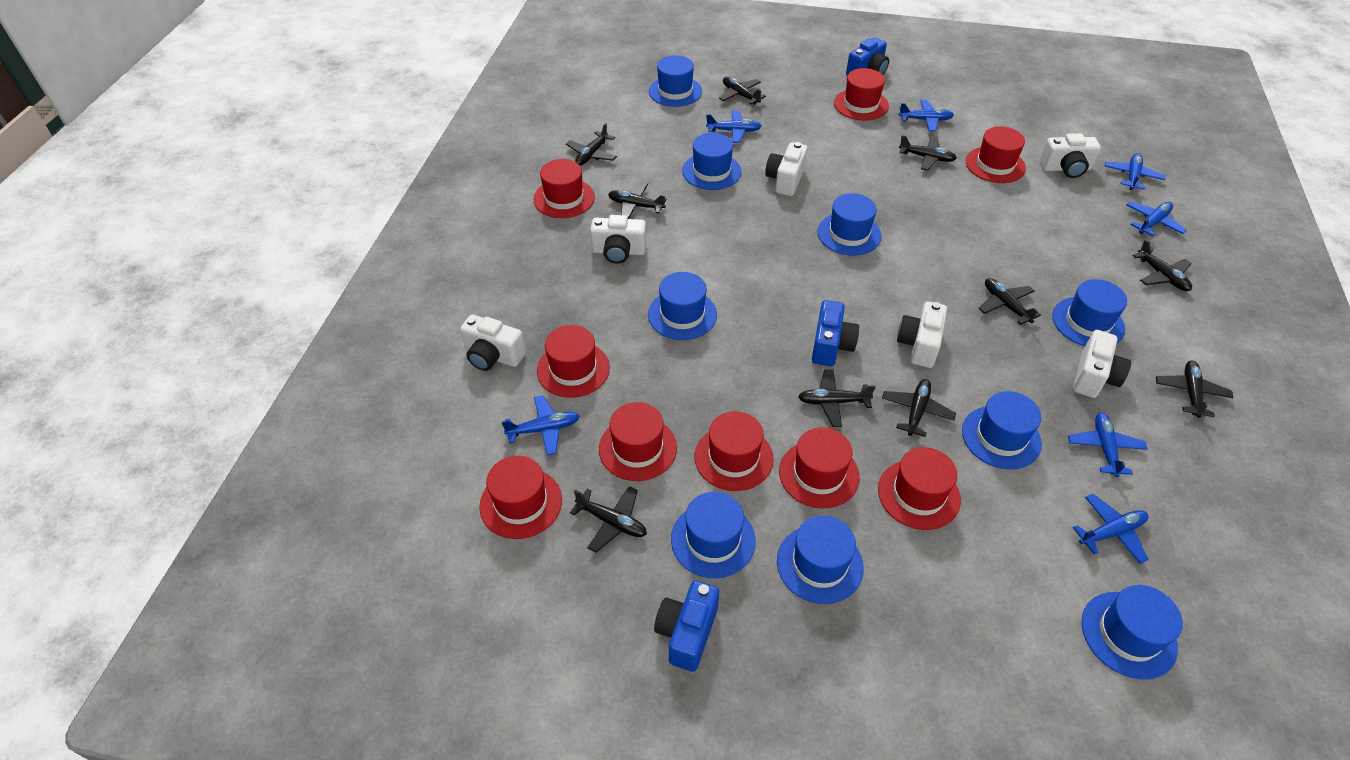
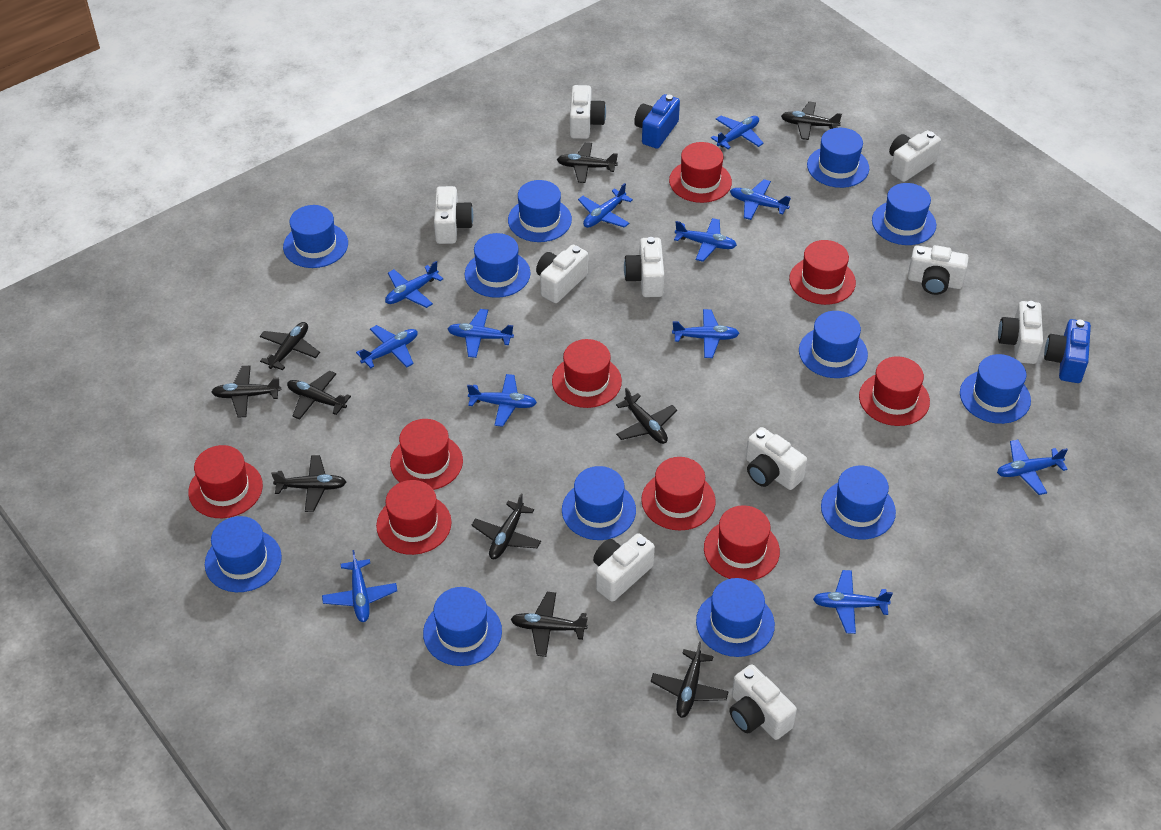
blue camera: 3 -> 2
blue hat: 9 -> 12
blue plane: 7 -> 12
white camera: 6 -> 10

